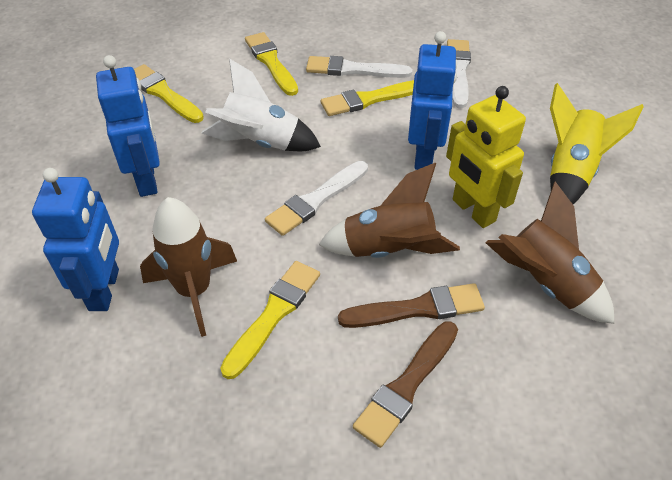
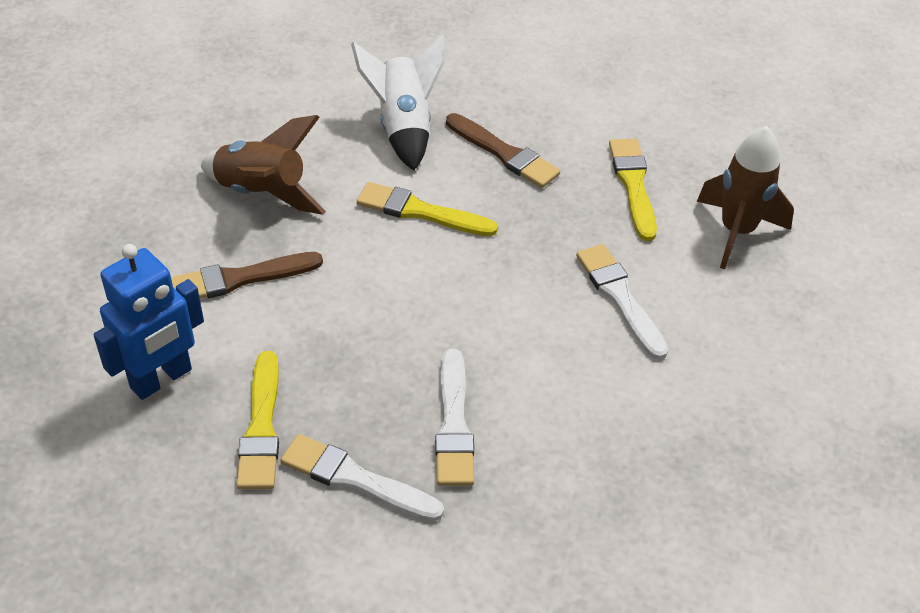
blue robot: 3 -> 1
brown rocket: 3 -> 2
yellow brush: 4 -> 3
yellow robot: 1 -> 0
yellow rocket: 1 -> 0

